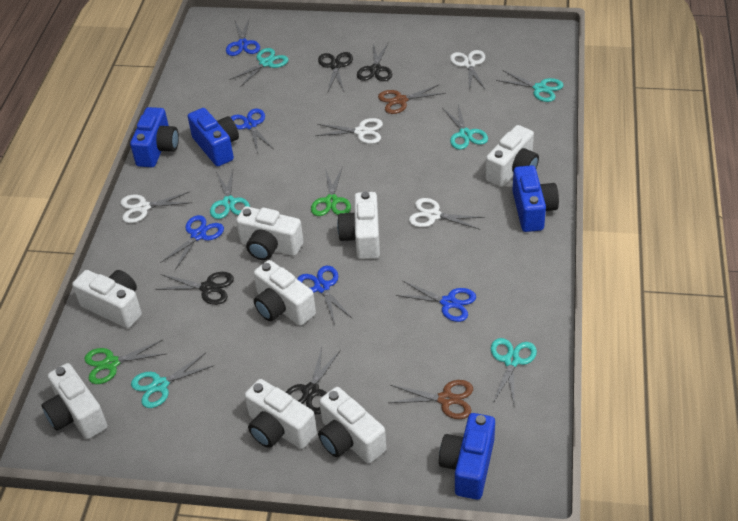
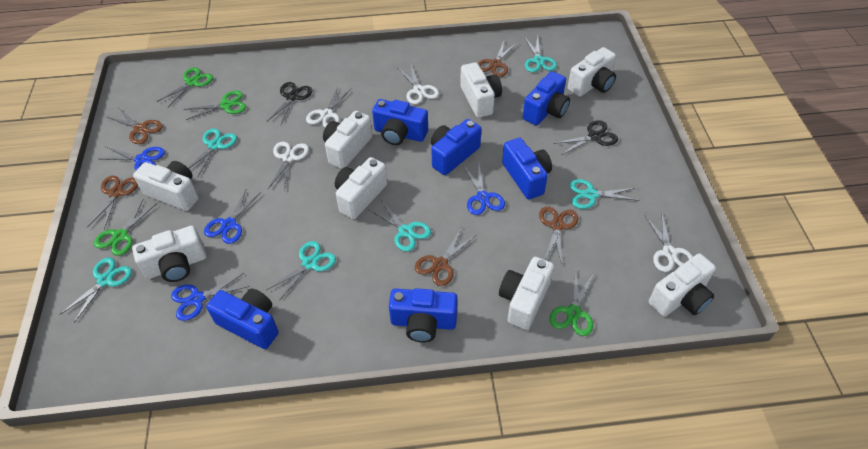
black scissors: 4 -> 2
blue camera: 4 -> 6
blue scissors: 5 -> 4
brown scissors: 2 -> 5
green scissors: 2 -> 4

